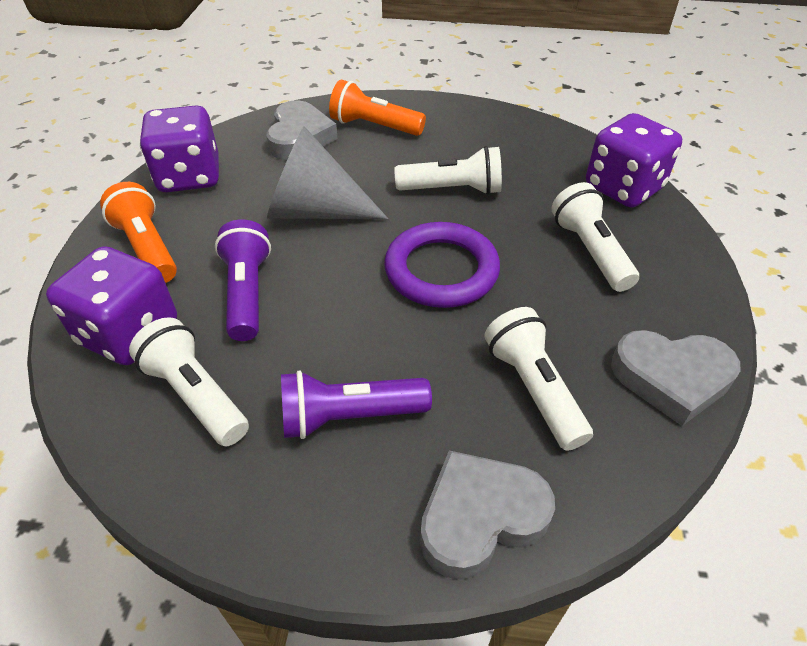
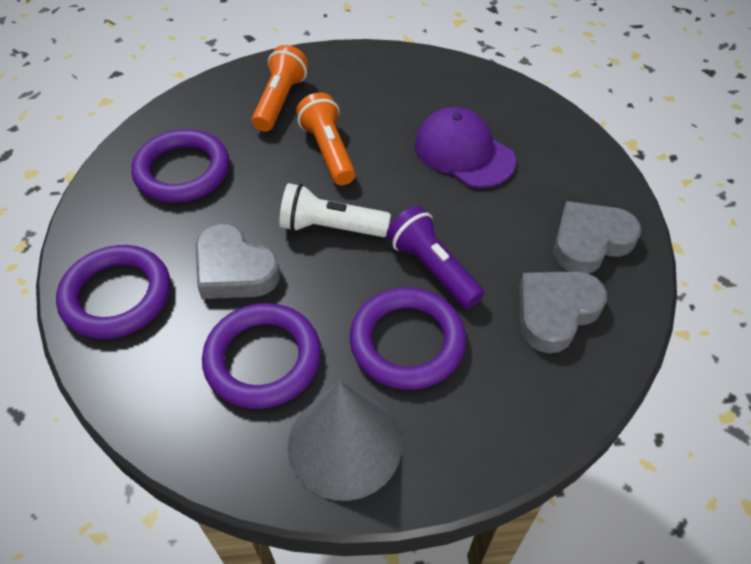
purple cap: 0 -> 1
purple dice: 3 -> 0
purple flashlight: 2 -> 1
purple ring: 1 -> 4
white flashlight: 4 -> 1

